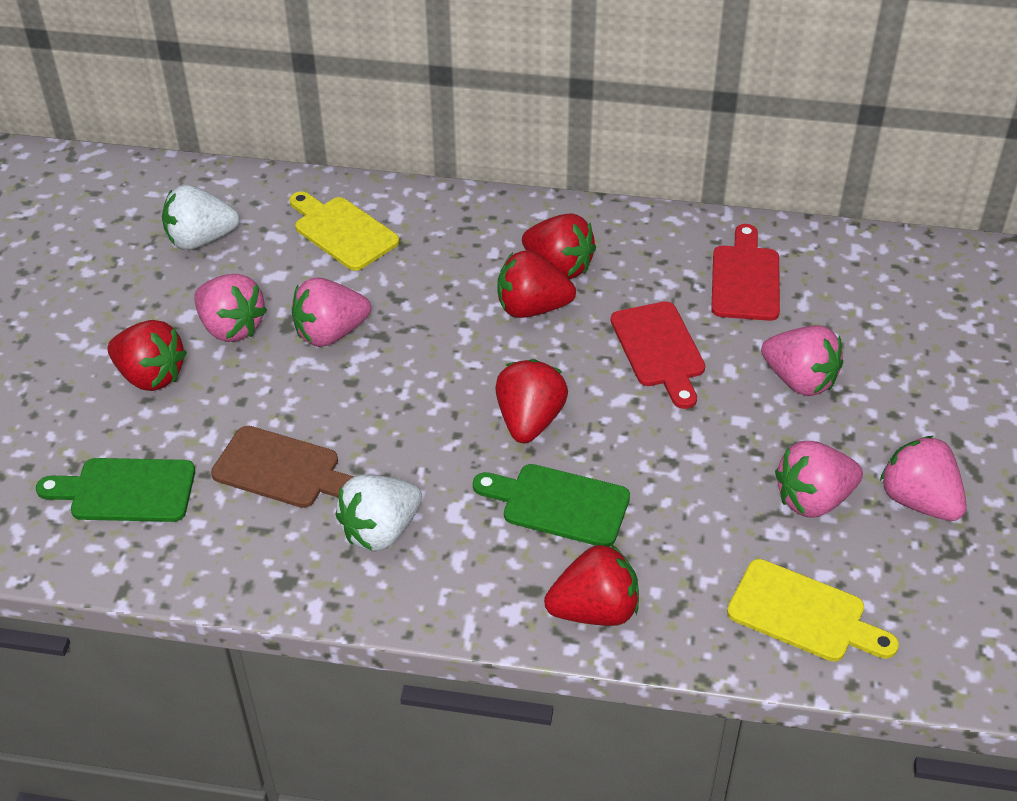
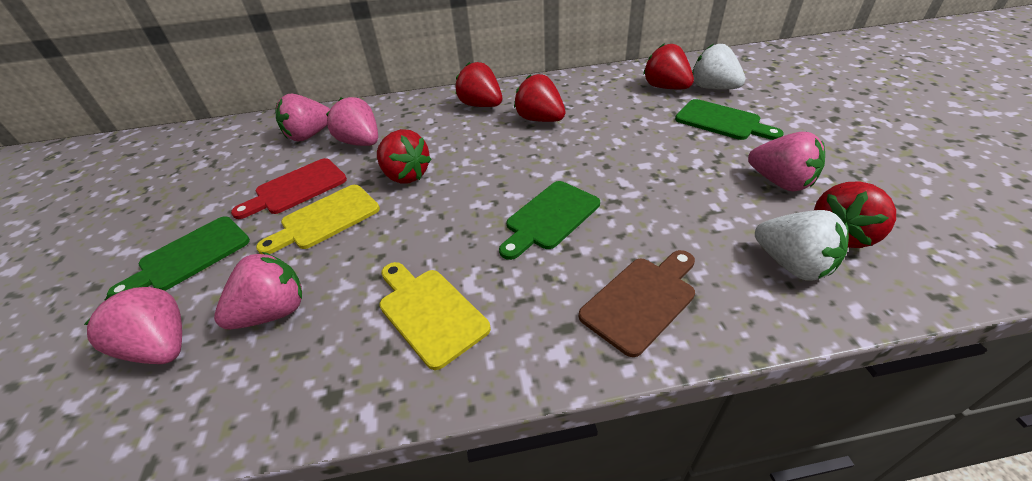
green cutting board: 2 -> 3
red cutting board: 2 -> 1

